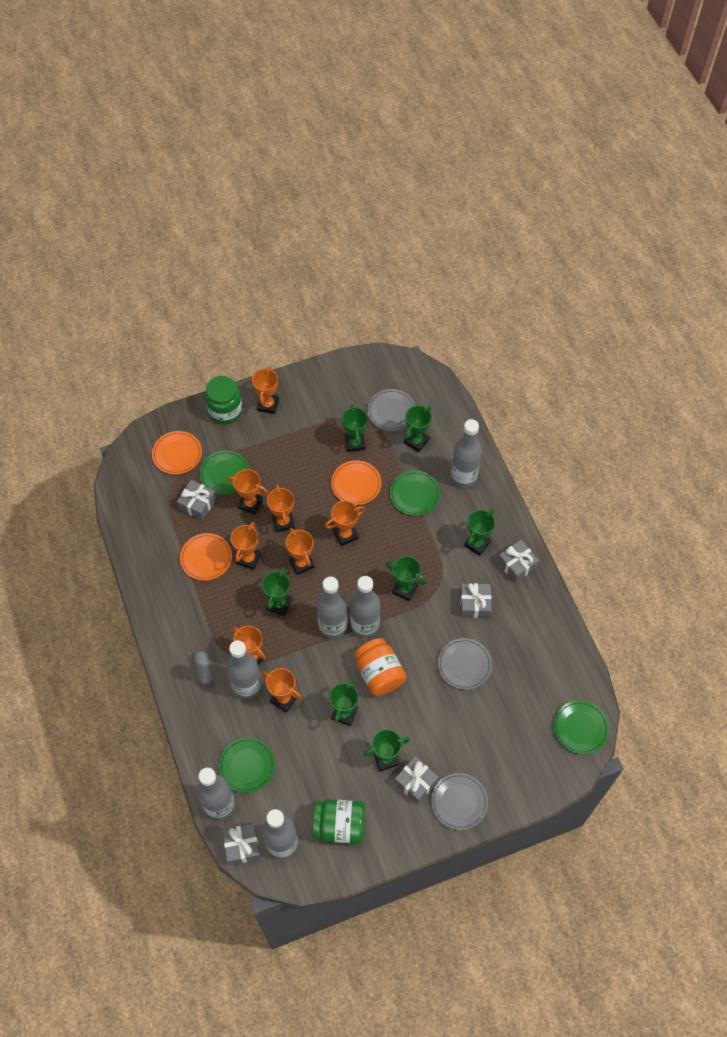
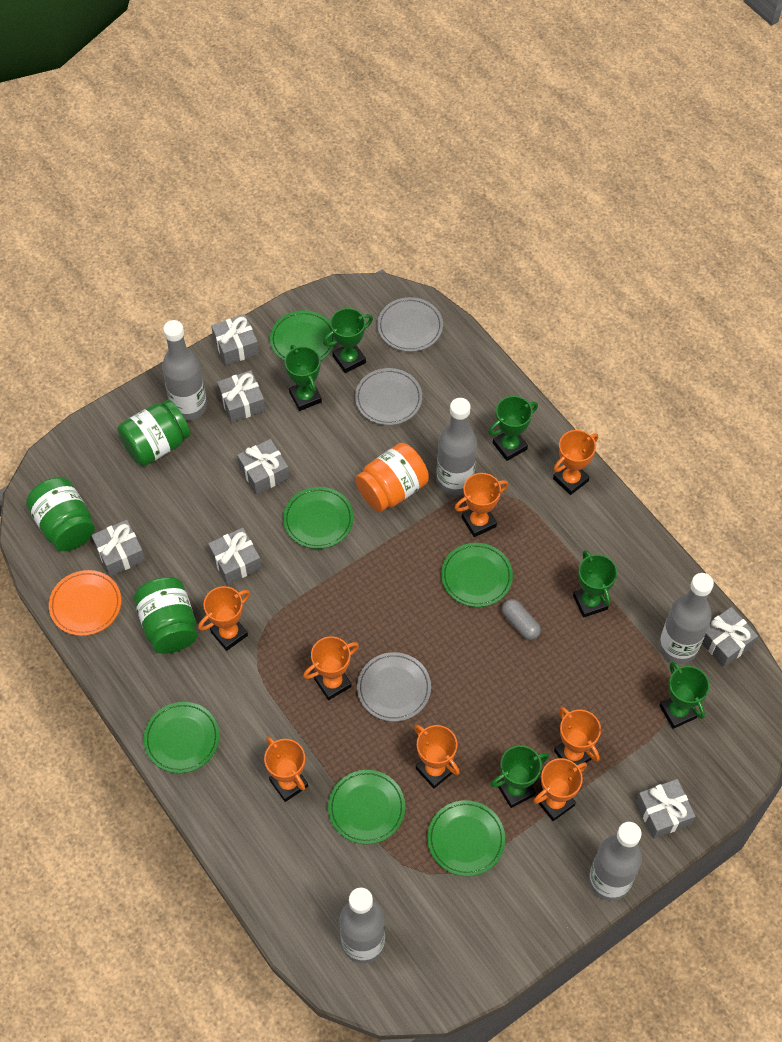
green jar: 2 -> 3
green plate: 4 -> 6
green trophy: 7 -> 6
grey bottle: 6 -> 5
grey gift: 5 -> 7
orange plate: 3 -> 1

